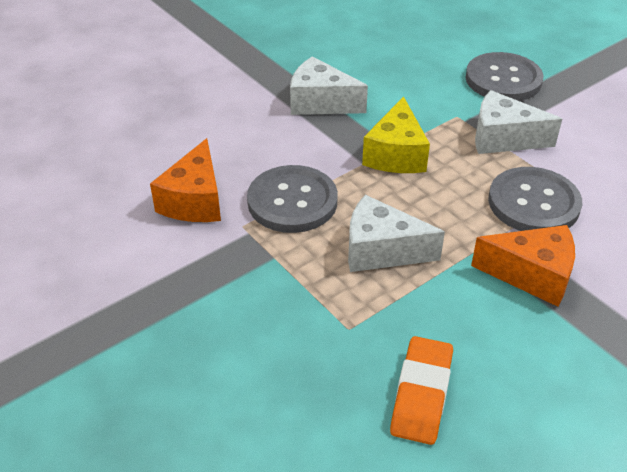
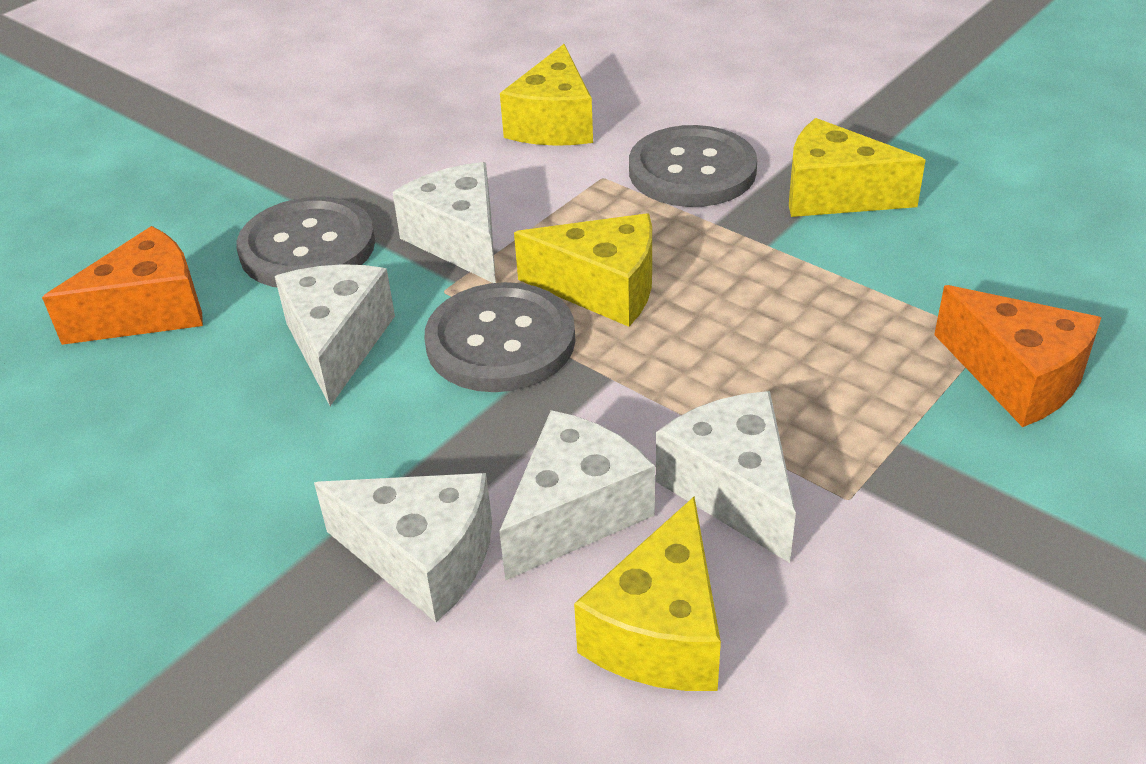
orange eraser: 1 -> 0
white cheese: 3 -> 5
yellow cheese: 1 -> 4

